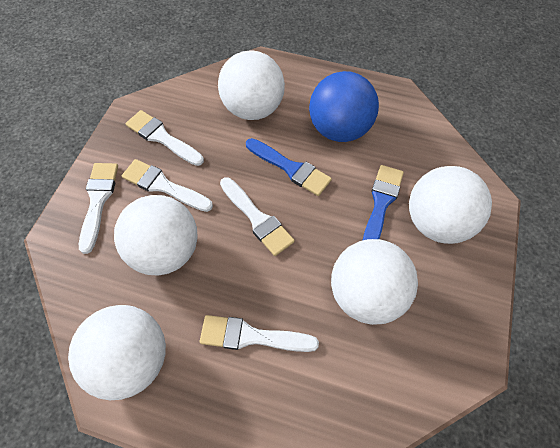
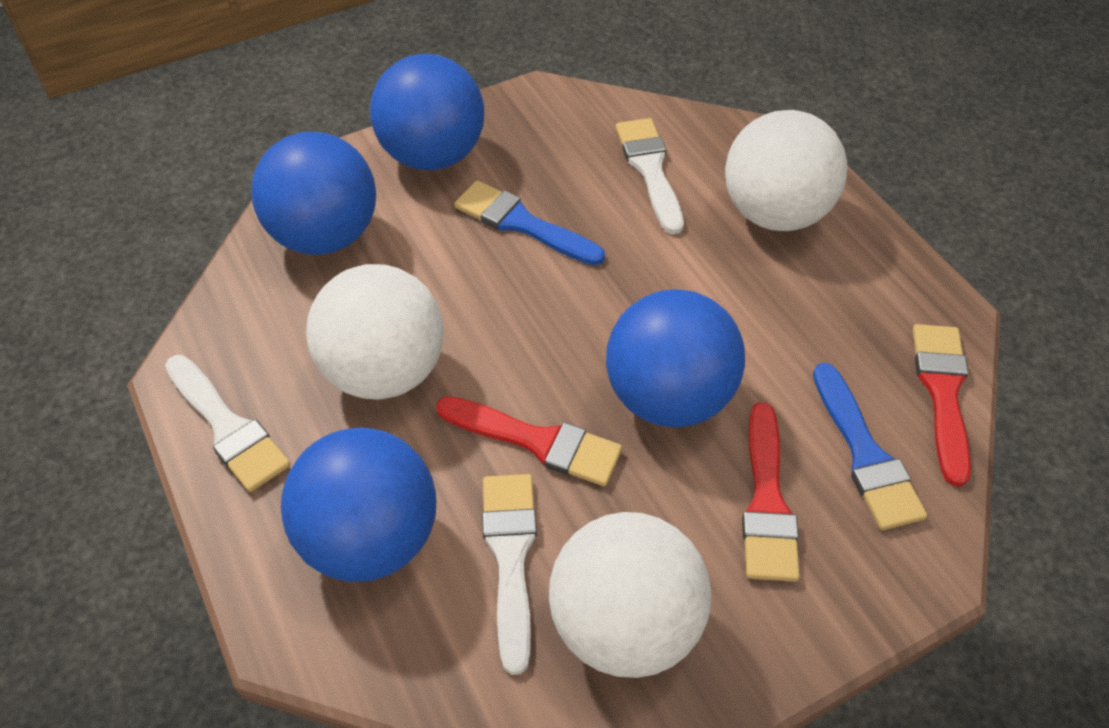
blue ball: 1 -> 4
red brush: 0 -> 3
white ball: 5 -> 3
white brush: 5 -> 3

